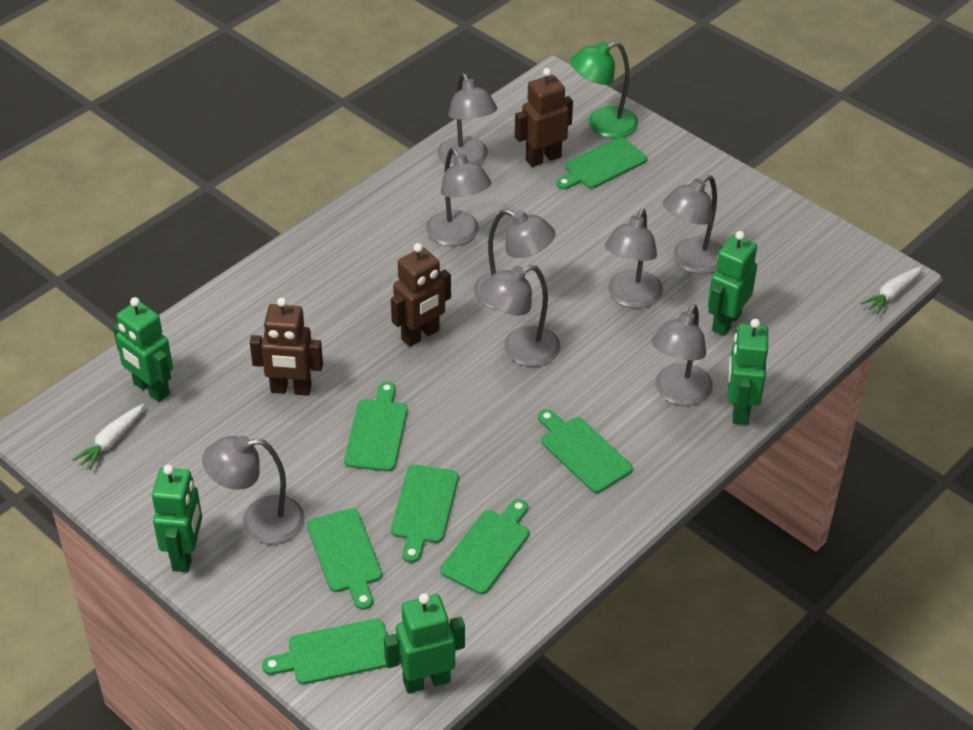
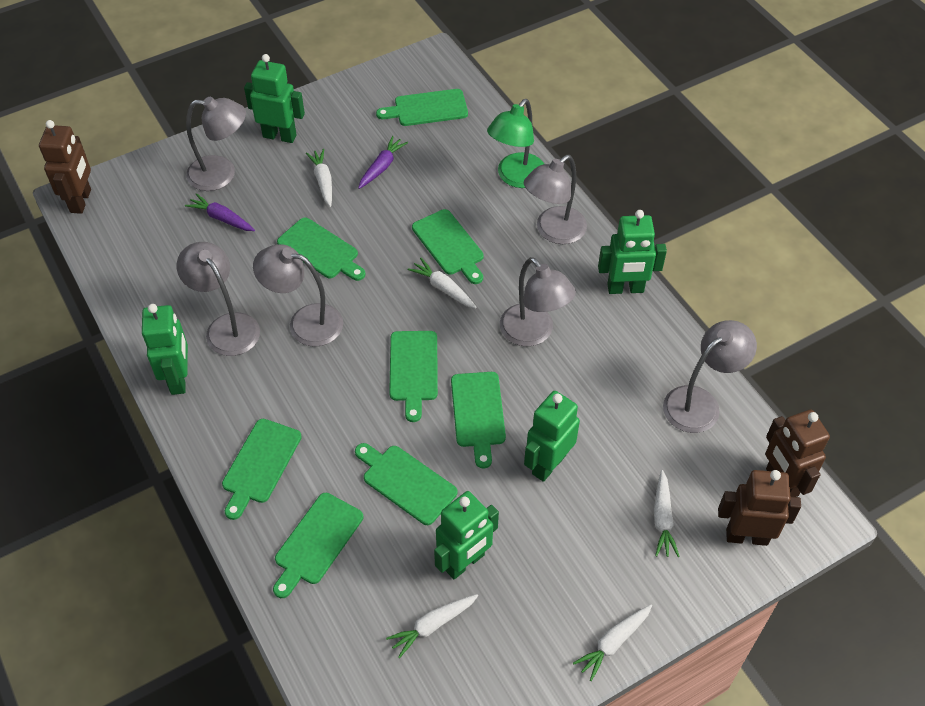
green cutting board: 7 -> 8
grey lamp: 8 -> 6
purple carrot: 0 -> 2
white carrot: 2 -> 5

